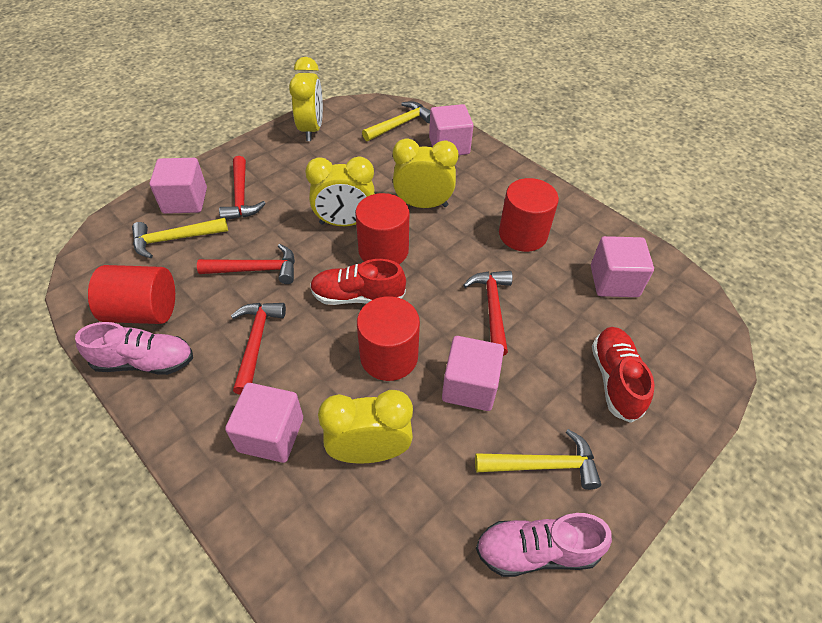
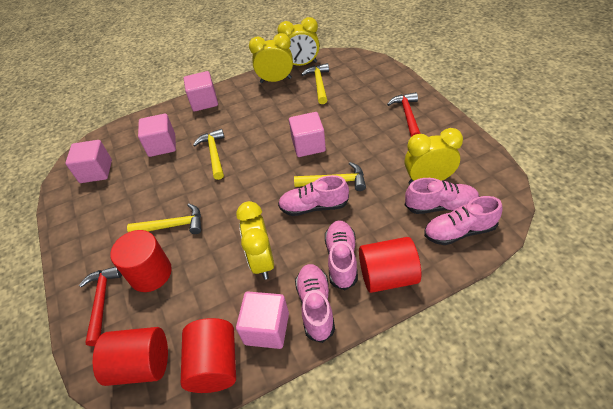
pink shoe: 2 -> 5
red hammer: 4 -> 2
red shoe: 2 -> 0
yellow hammer: 3 -> 4

